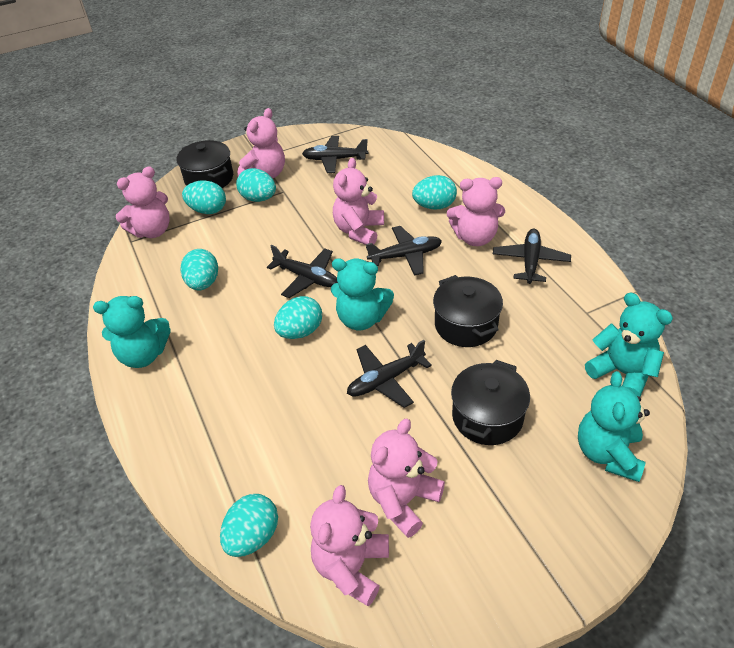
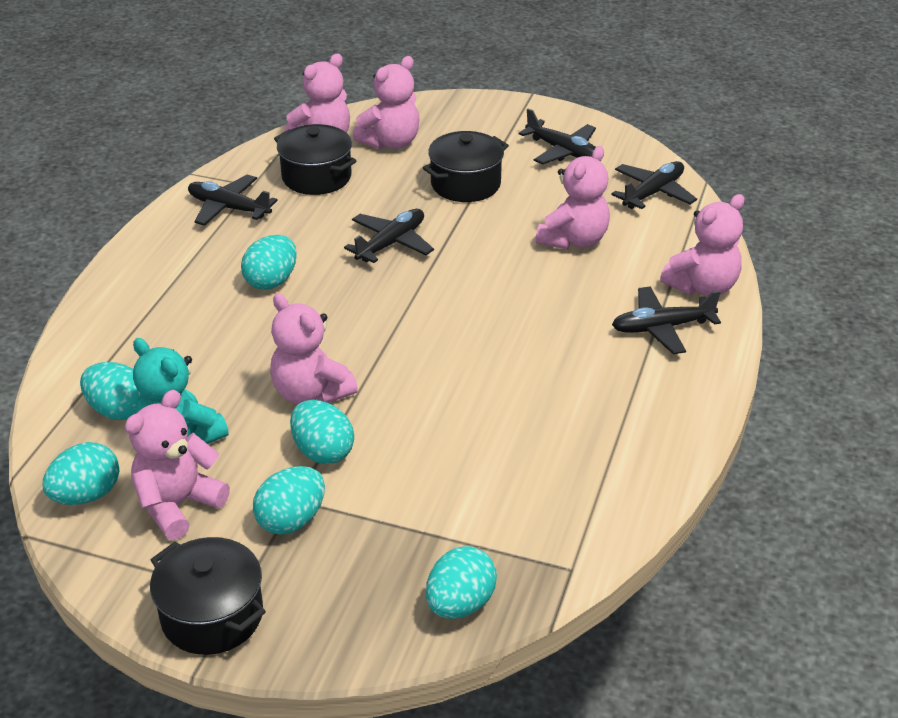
turquoise teddy bear: 4 -> 1

